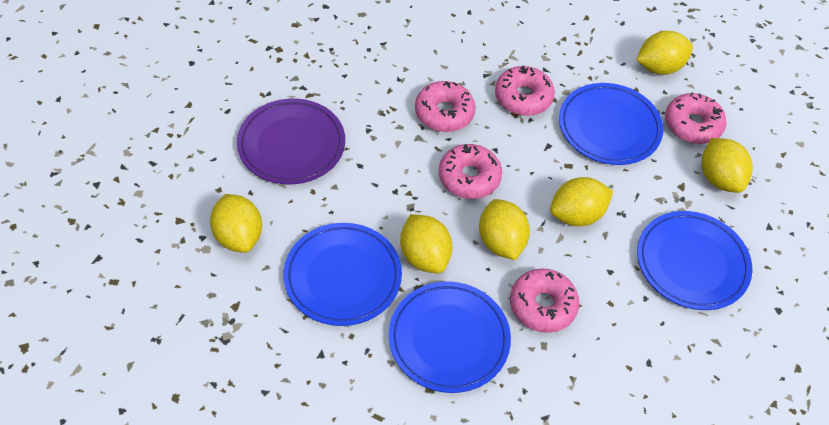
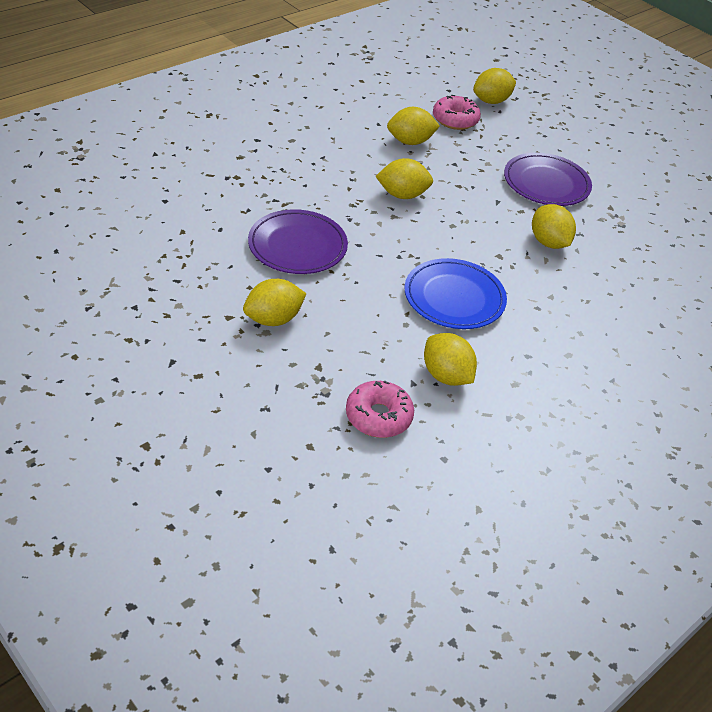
blue plate: 4 -> 1
pink donut: 5 -> 2
purple plate: 1 -> 2

